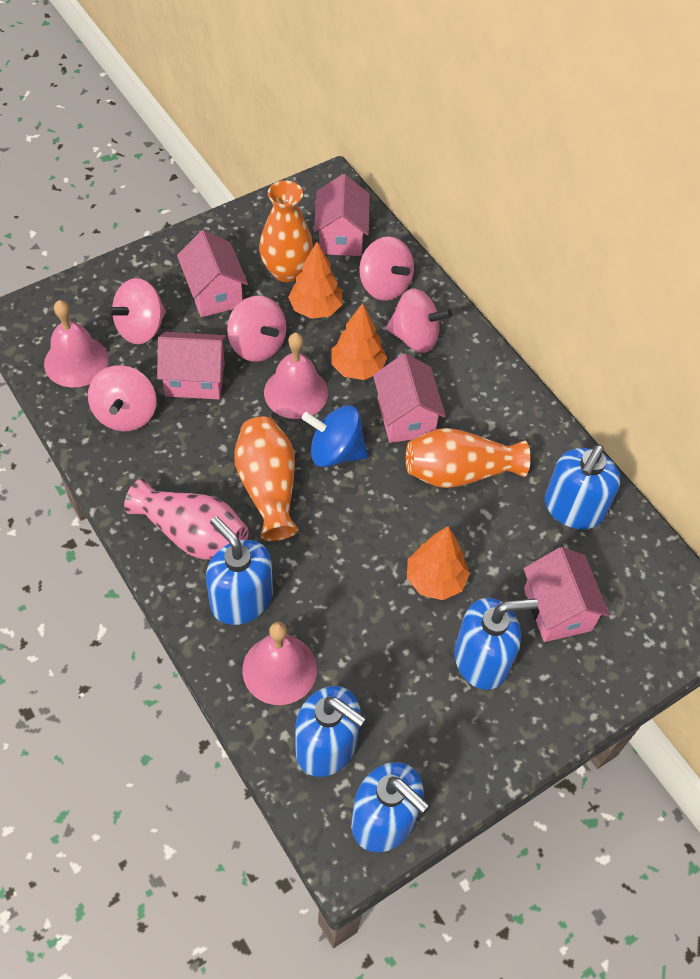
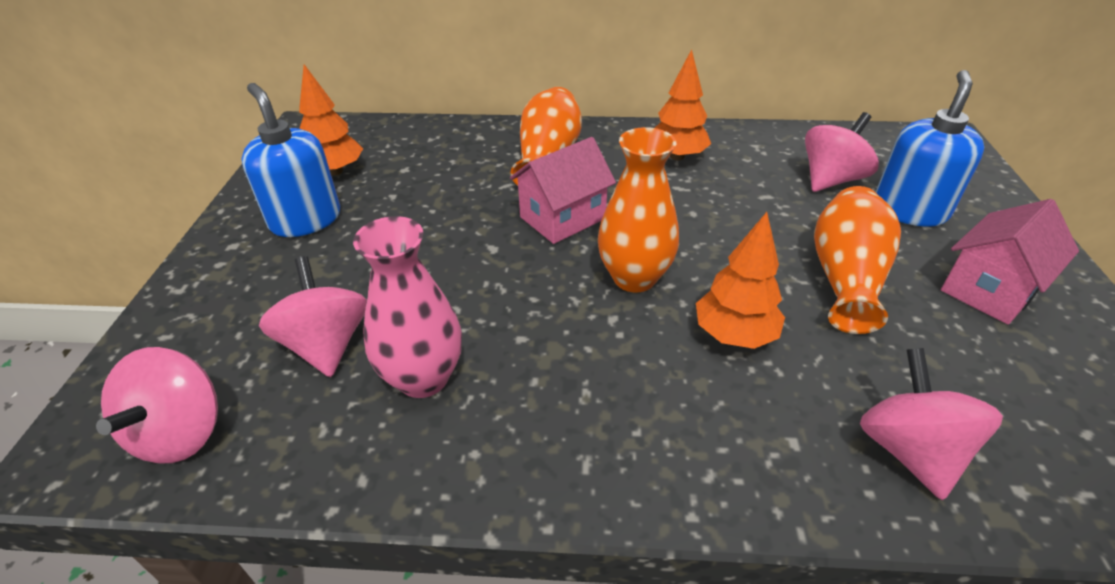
blue soap dispenser: 5 -> 2
blue spinning top: 1 -> 0
pink bell: 3 -> 0
pink house: 5 -> 2
pink spinning top: 5 -> 4

